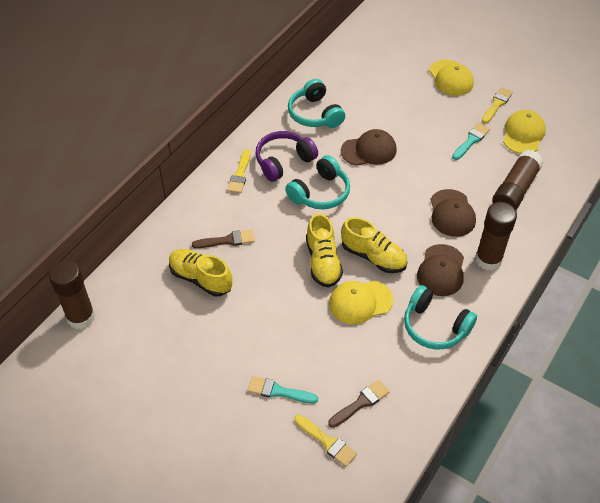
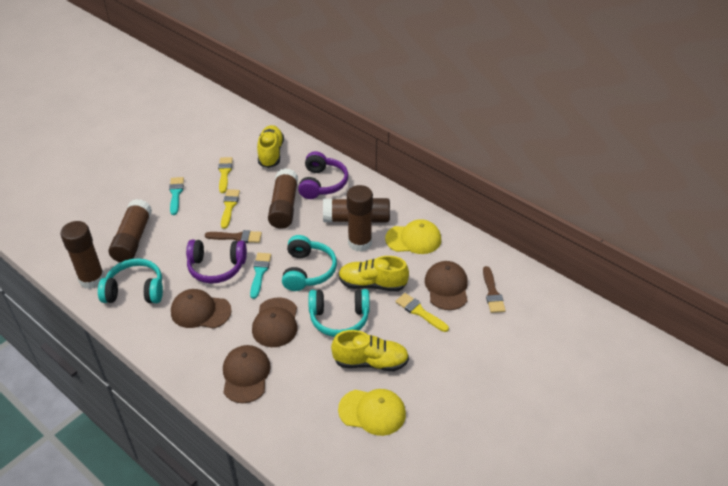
brown cap: 3 -> 4
brown glue stick: 3 -> 5
purple headphones: 1 -> 2
yellow cap: 3 -> 2

